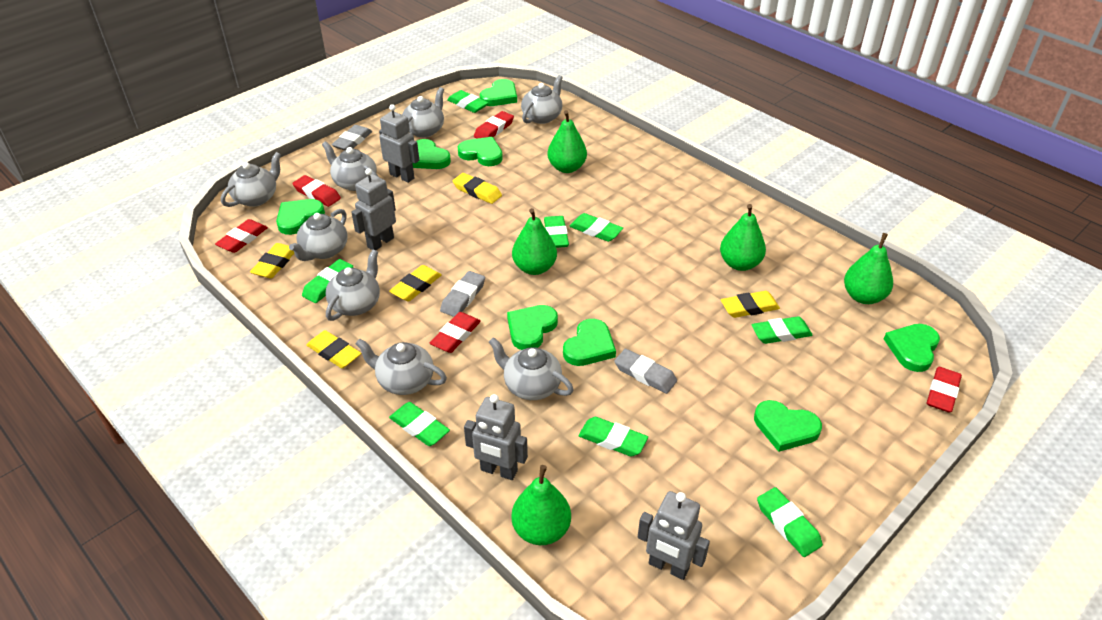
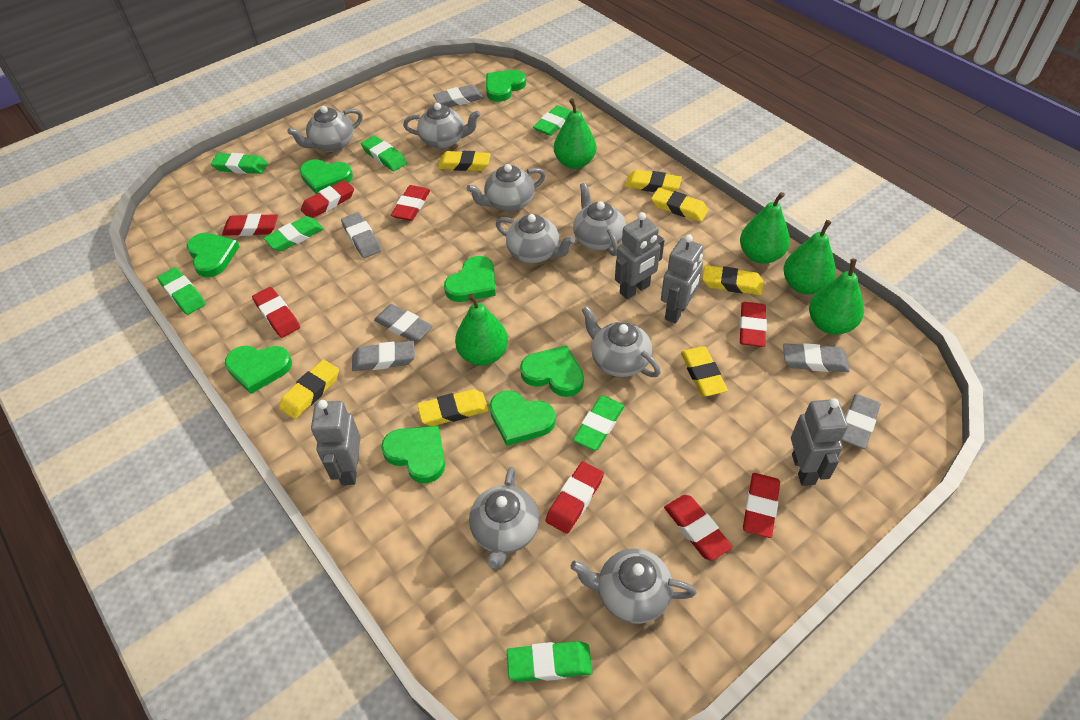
green eraser: 8 -> 7
grey eraser: 3 -> 6
red eraser: 5 -> 8
yellow eraser: 5 -> 7

